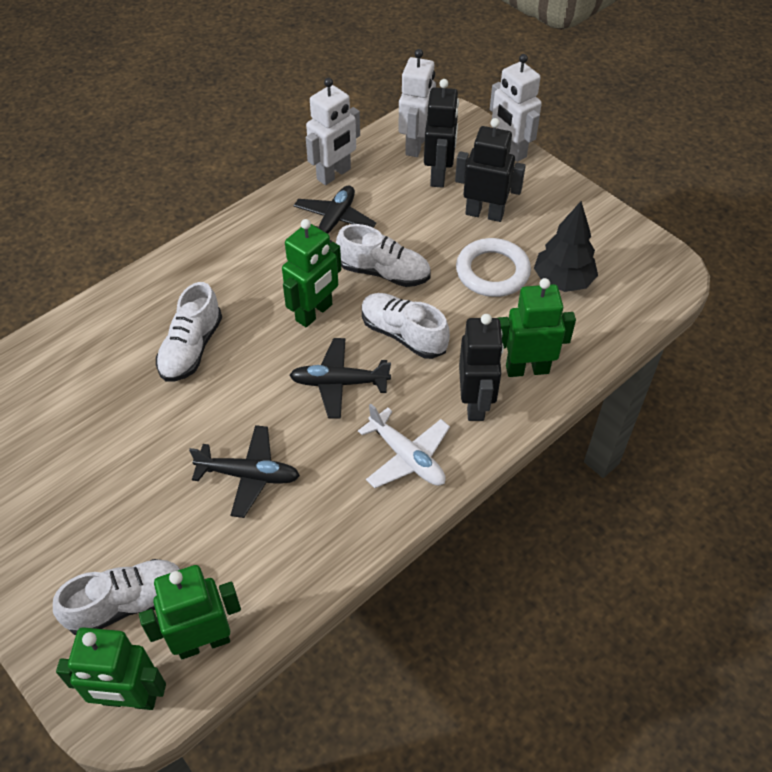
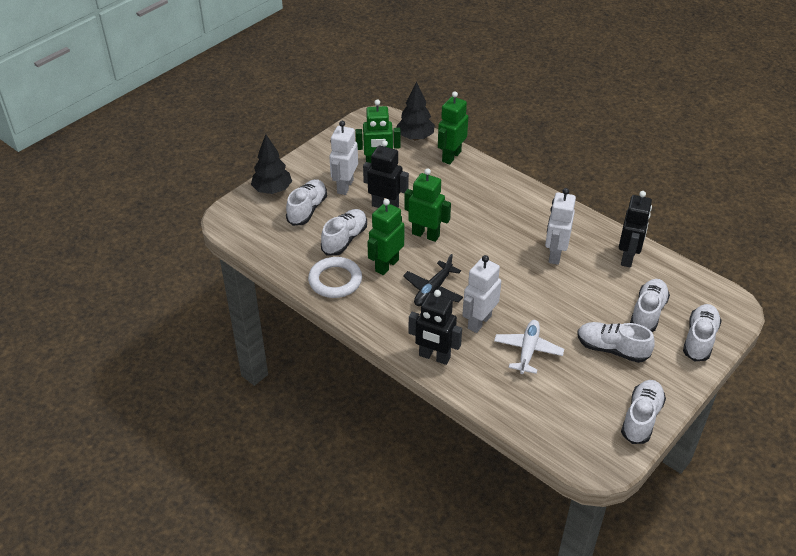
black plane: 3 -> 1
black tree: 1 -> 2
white shoe: 4 -> 6

